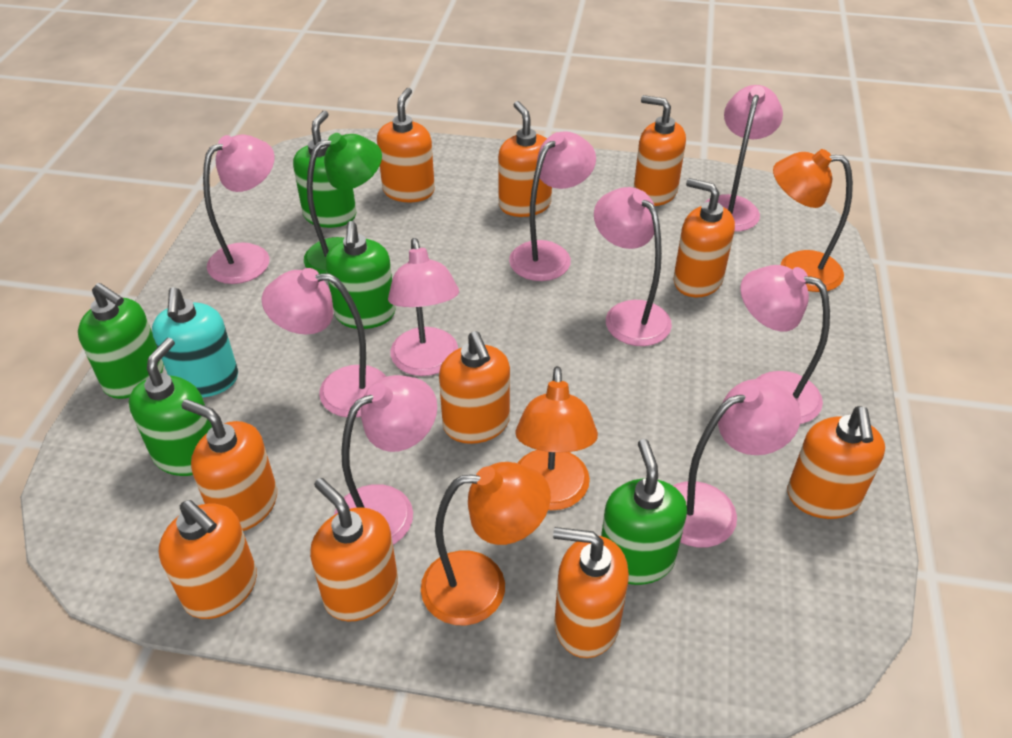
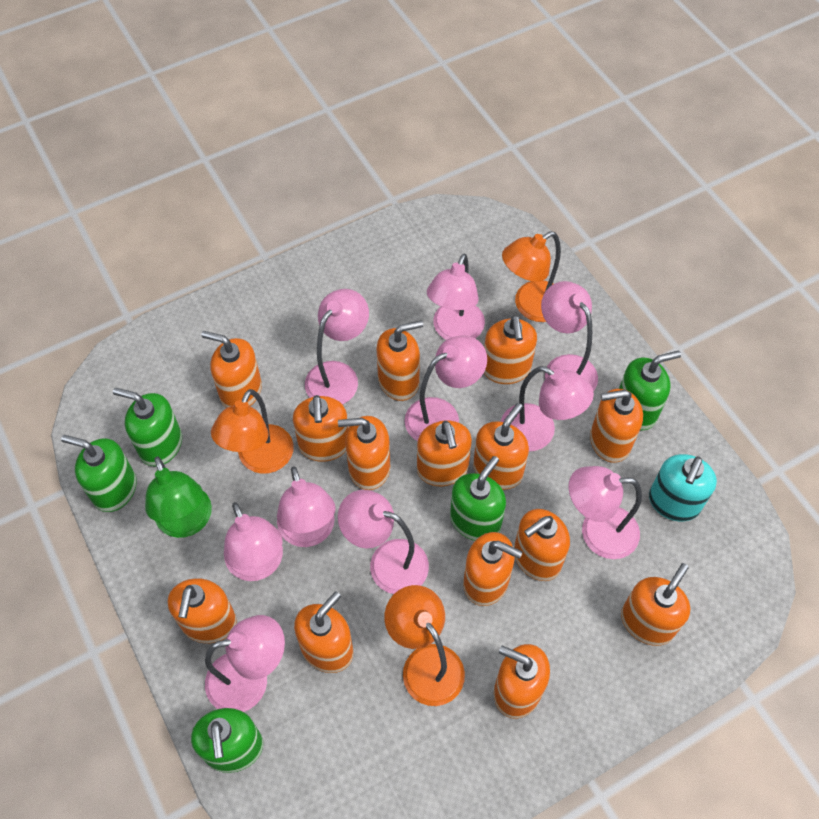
orange soap dispenser: 10 -> 14
pink lamp: 9 -> 10

